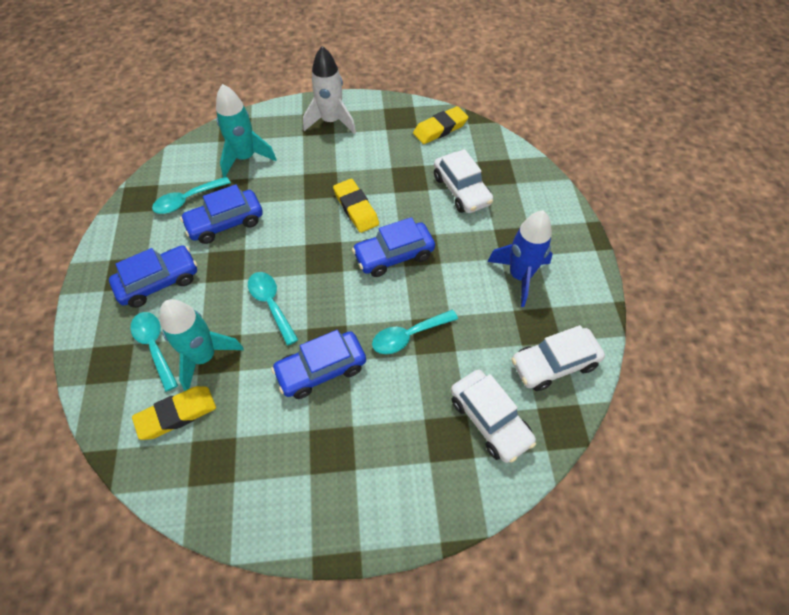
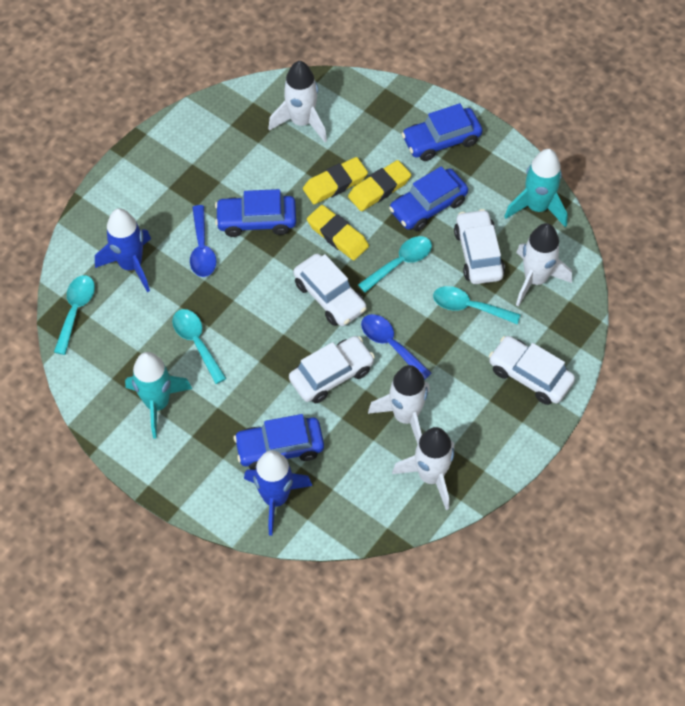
blue rocket: 1 -> 2
blue spoon: 0 -> 2
white car: 3 -> 4
white rocket: 1 -> 4

